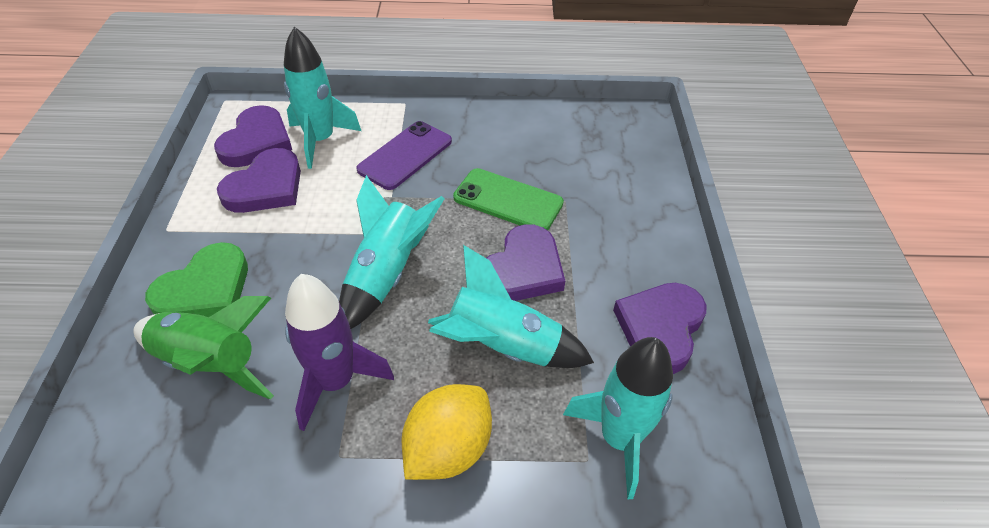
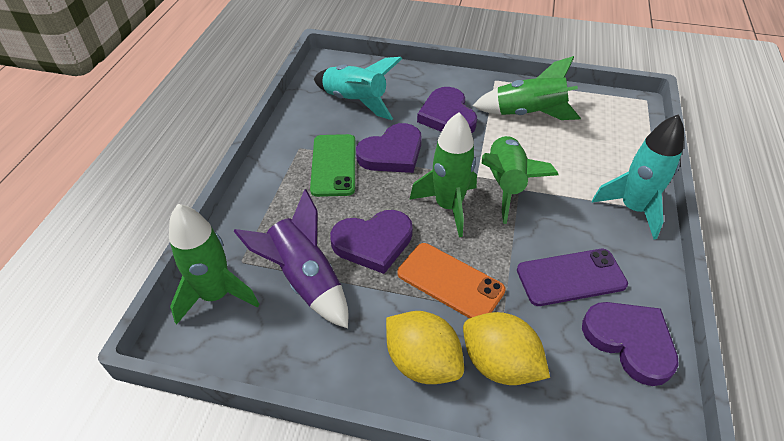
green heart: 1 -> 0
green rocket: 1 -> 4
orange phone: 0 -> 1
turquoise rocket: 4 -> 2
yellow lemon: 1 -> 2

